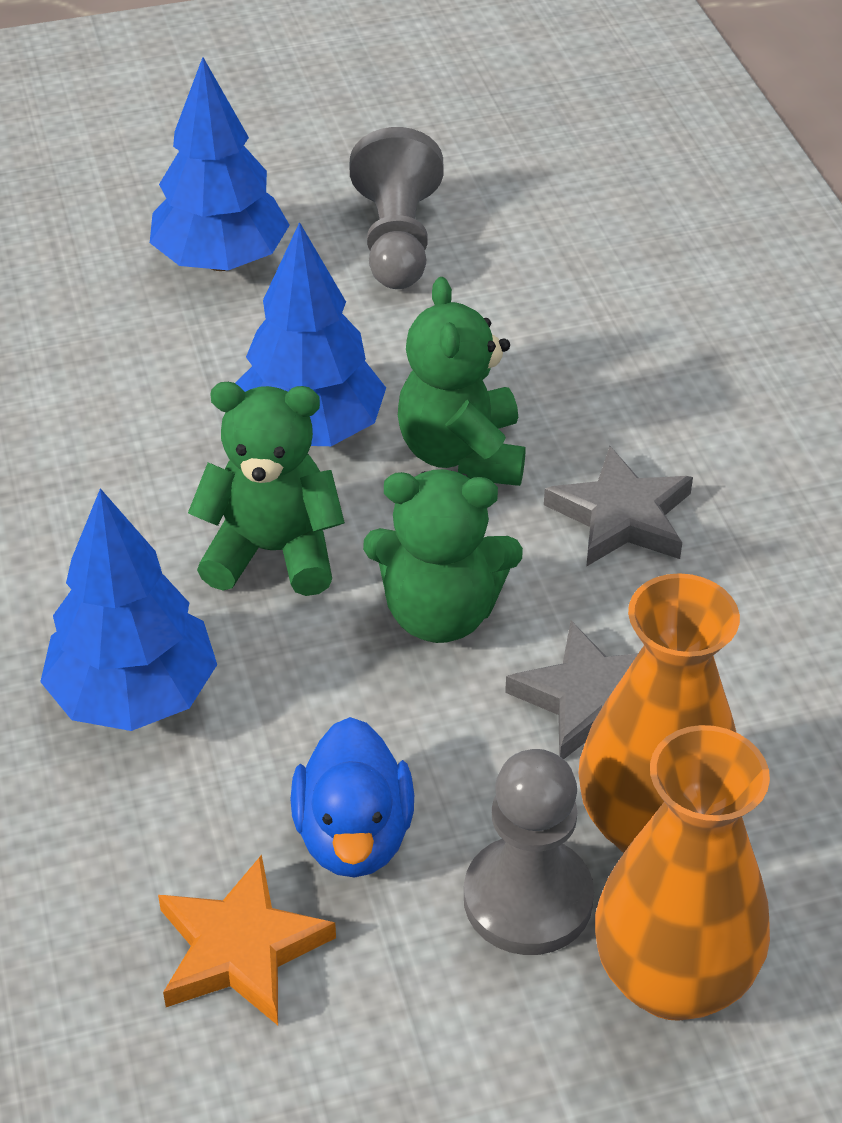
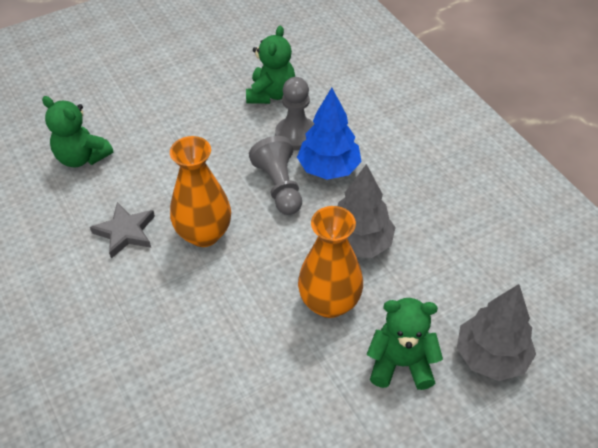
blue duck: 1 -> 0
blue tree: 3 -> 1
grey star: 2 -> 1
grey tree: 0 -> 2
orange star: 1 -> 0

